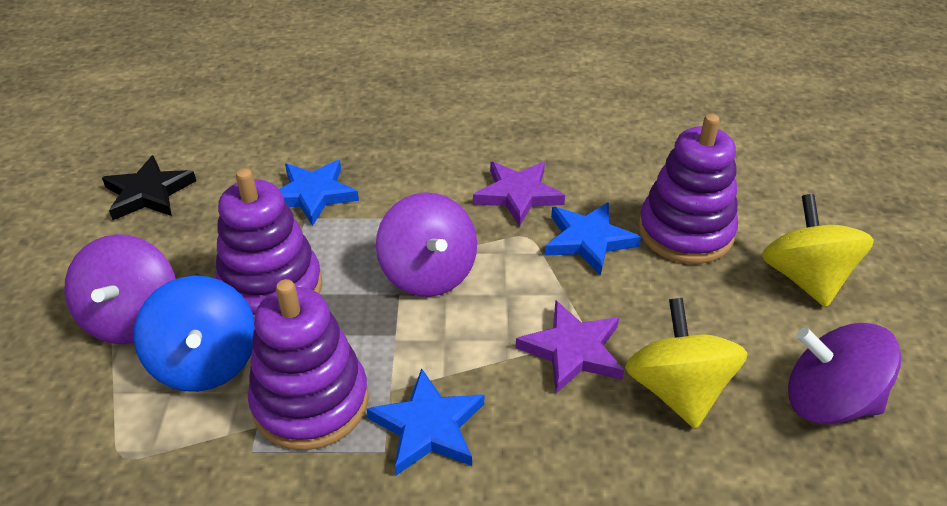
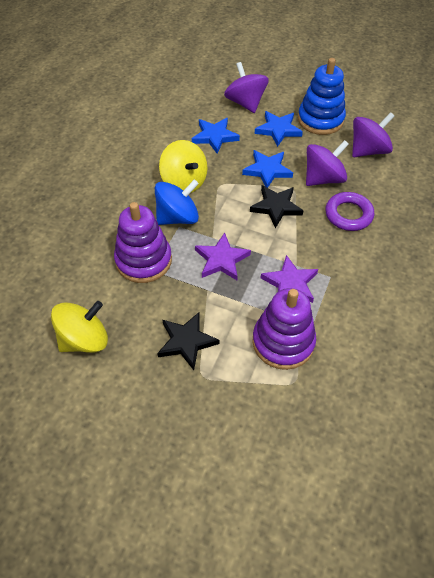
black star: 1 -> 2
blue stacking toy: 0 -> 1
purple ring: 0 -> 1
purple stacking toy: 3 -> 2

